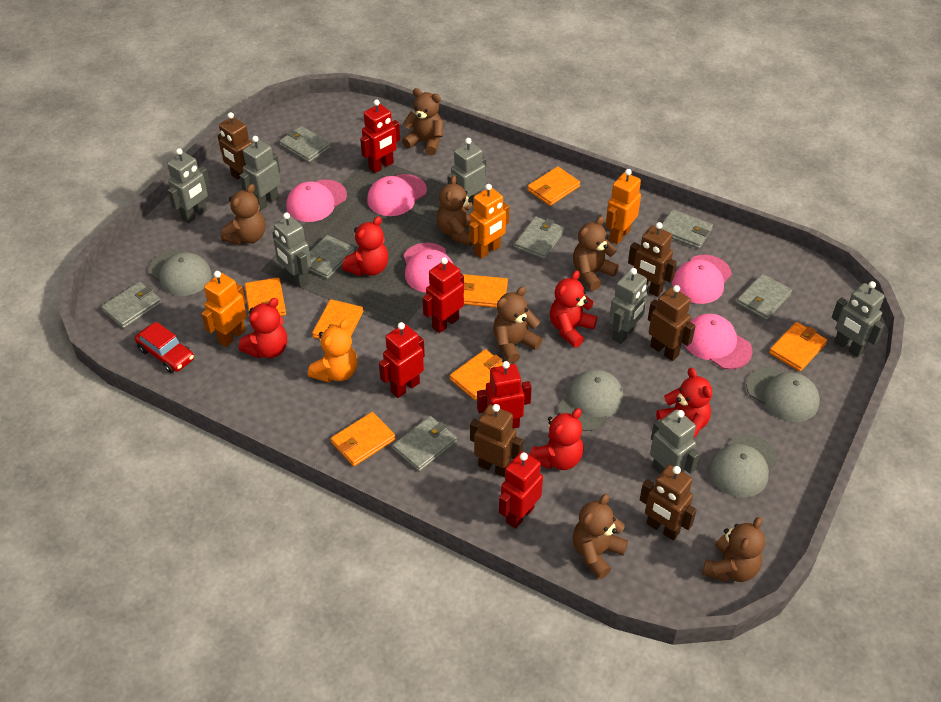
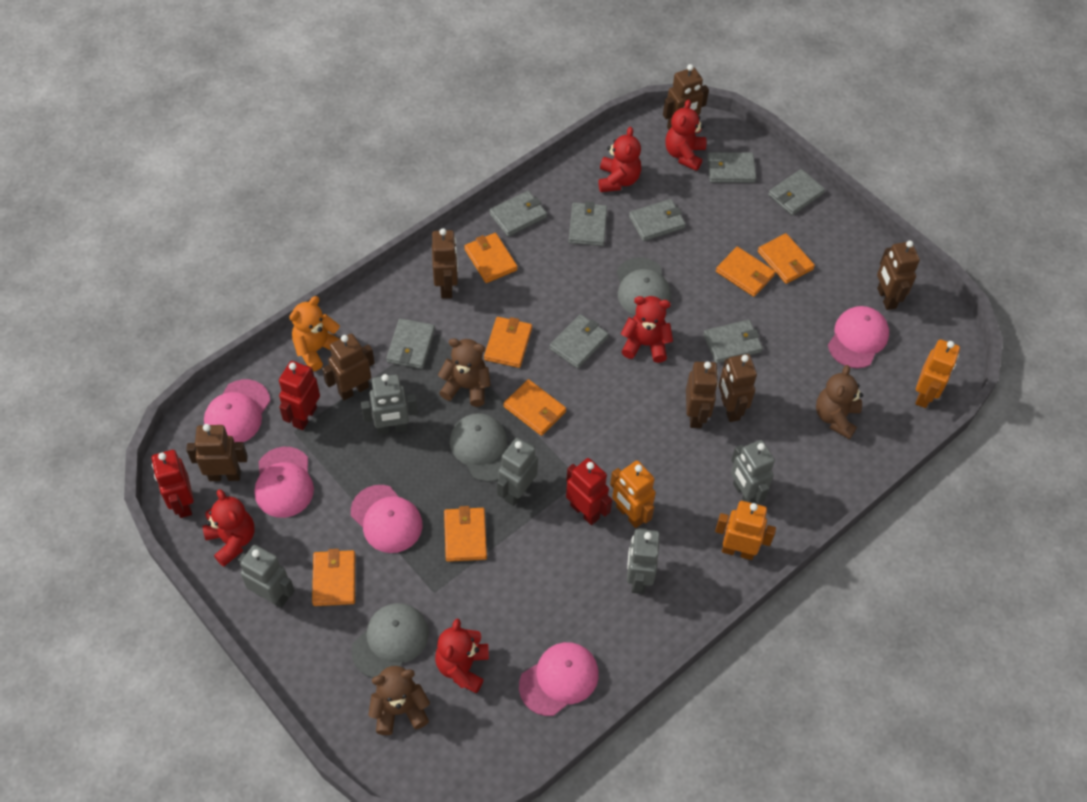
brown robot: 5 -> 7
brown teddy bear: 7 -> 3
grey cap: 4 -> 3
grey robot: 7 -> 5
grey wallet: 7 -> 8
red car: 1 -> 0
red robot: 5 -> 3

